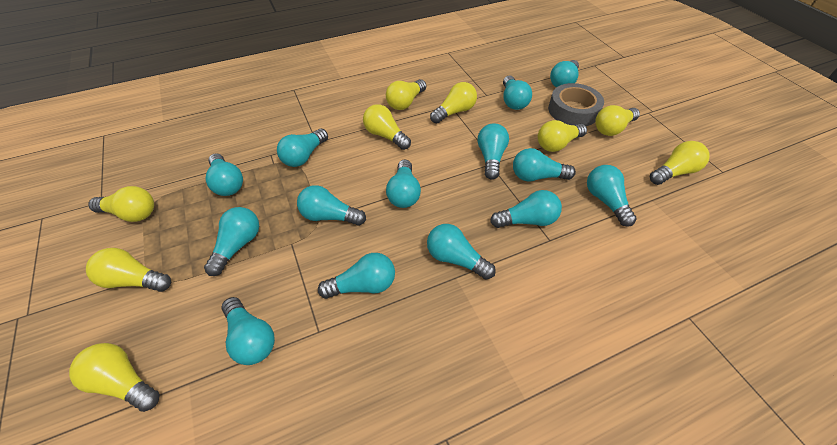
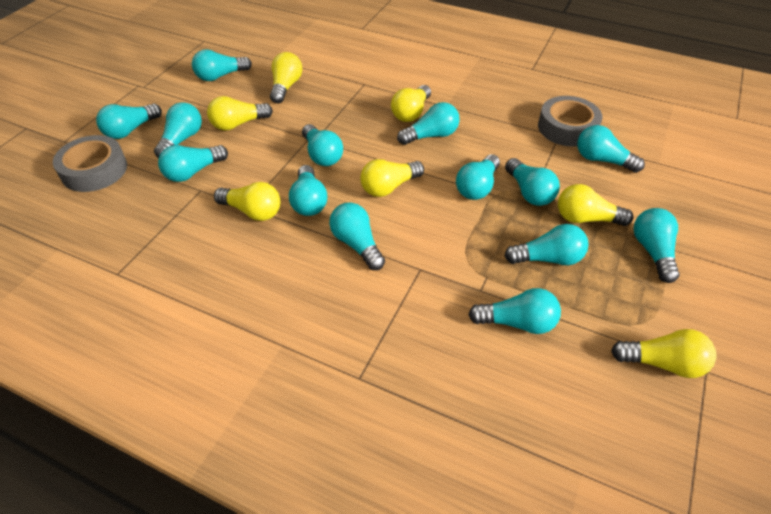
grey tape: 1 -> 2
yellow light bulb: 9 -> 7

